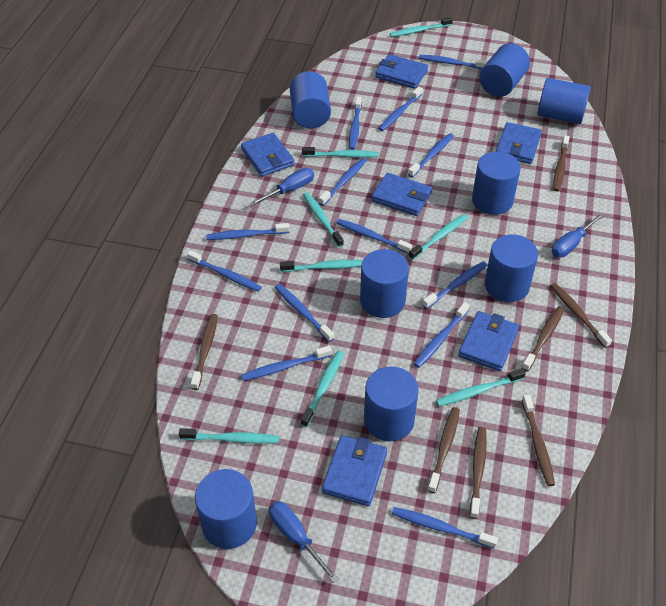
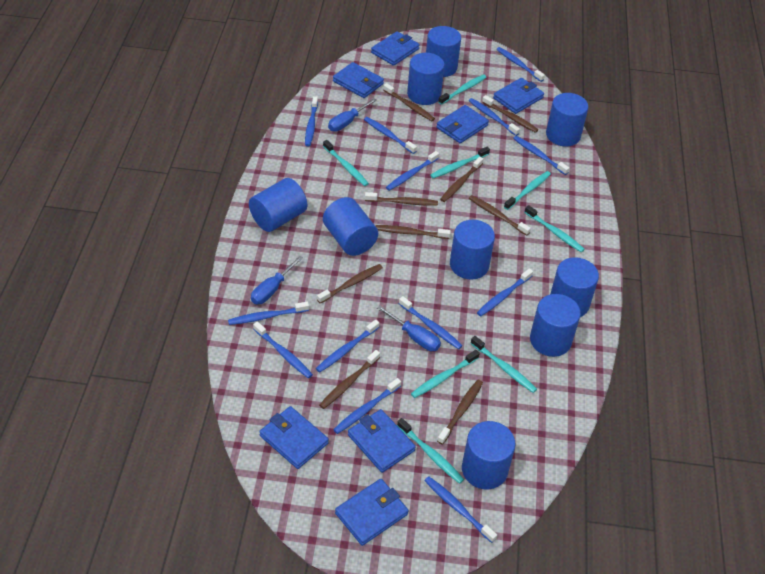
blue cylinder: 8 -> 9
blue wallet: 6 -> 7
brown toothbrush: 7 -> 9

